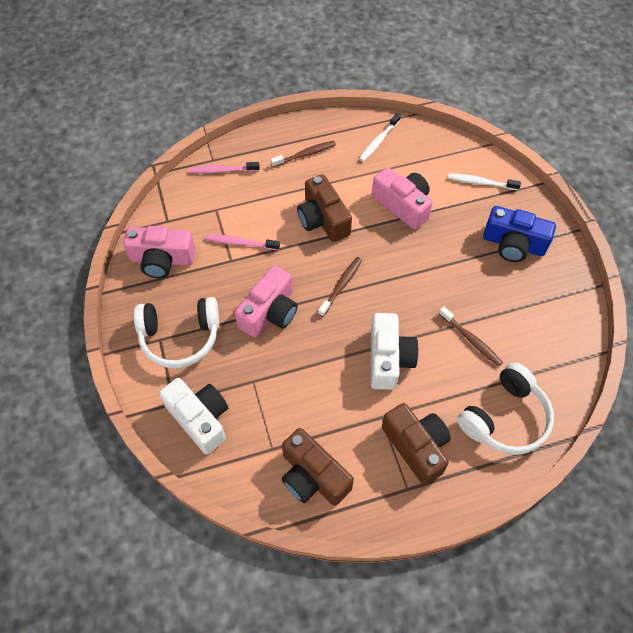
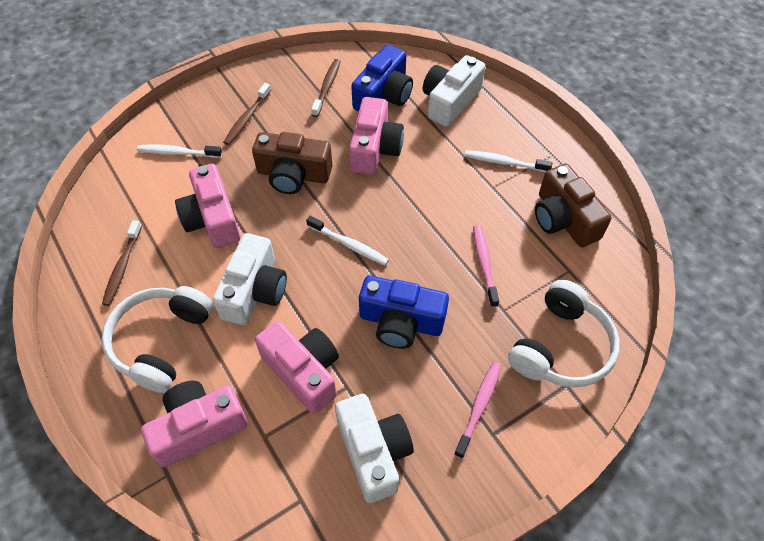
blue camera: 1 -> 2
brown camera: 3 -> 2
pink camera: 3 -> 4
white camera: 2 -> 3
white toothbrush: 2 -> 3

